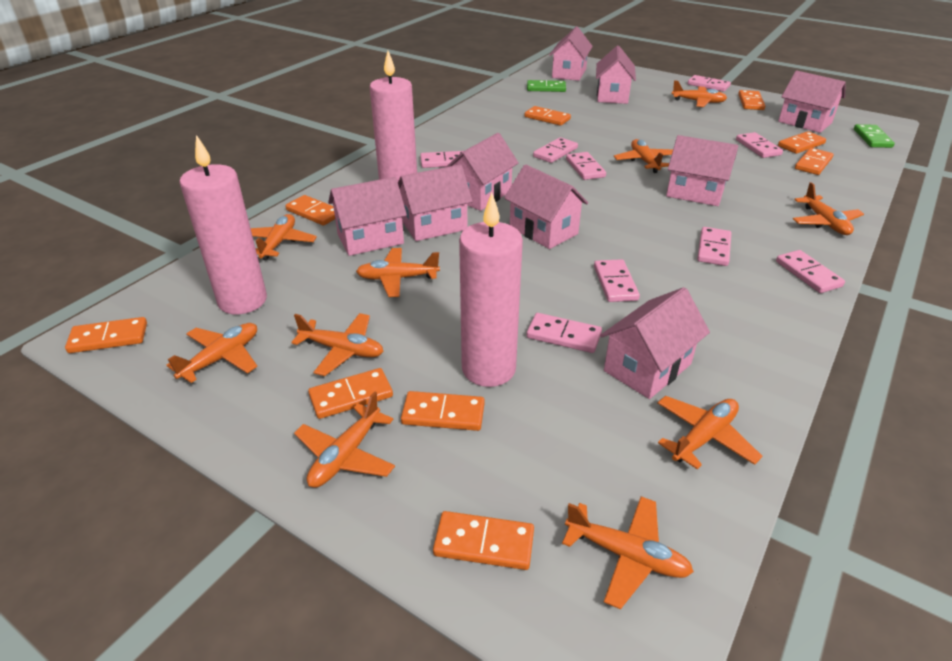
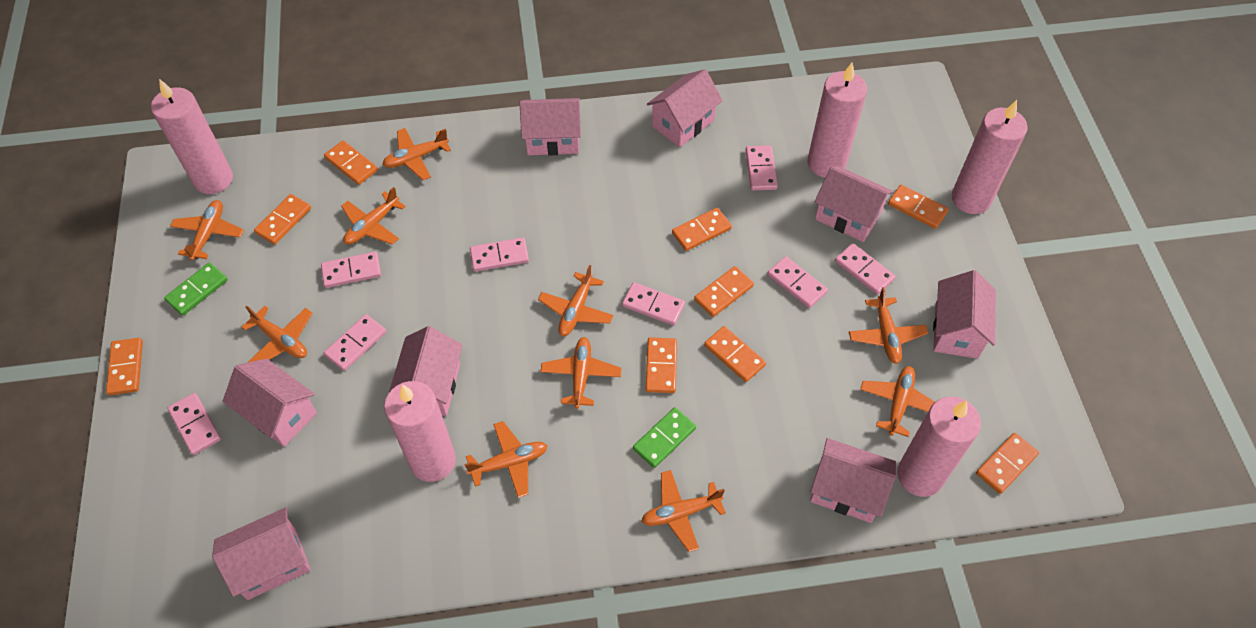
pink candle: 3 -> 5
pink domino: 9 -> 8
pink house: 9 -> 8

